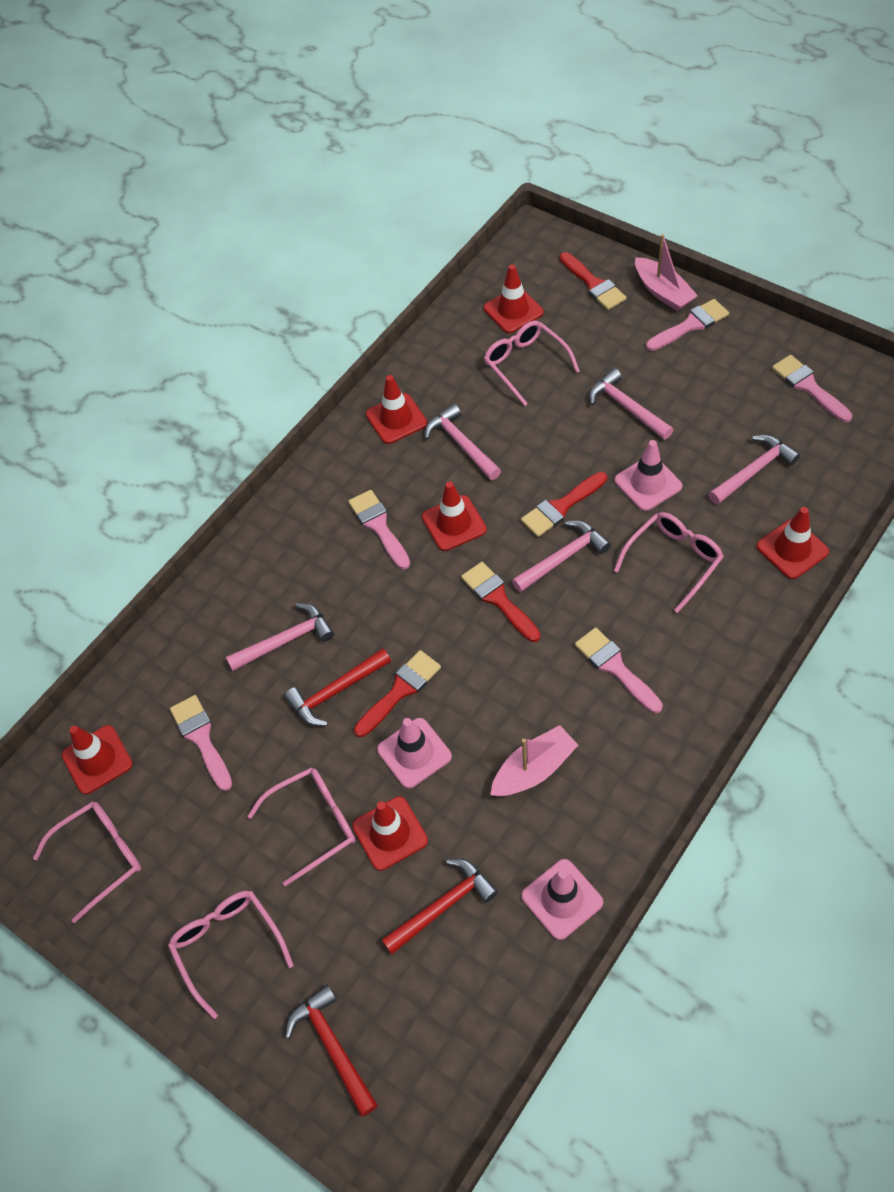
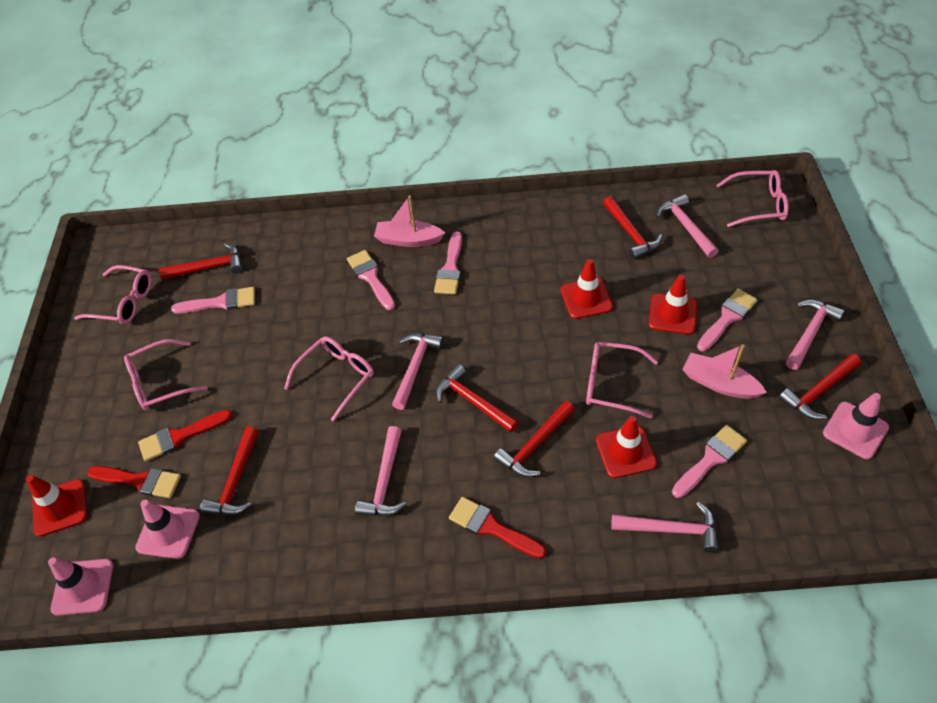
red brush: 4 -> 3
red hammer: 3 -> 6
red traffic cone: 6 -> 4

